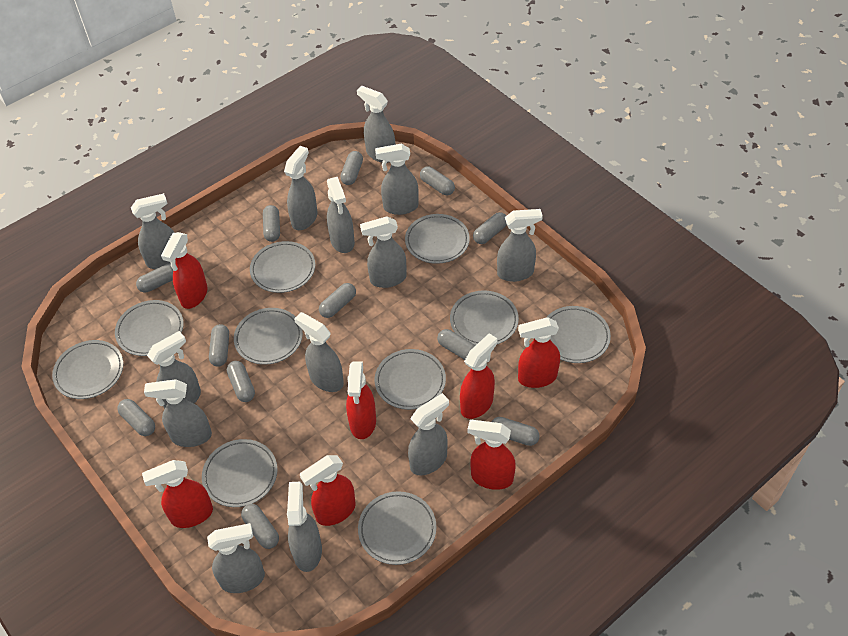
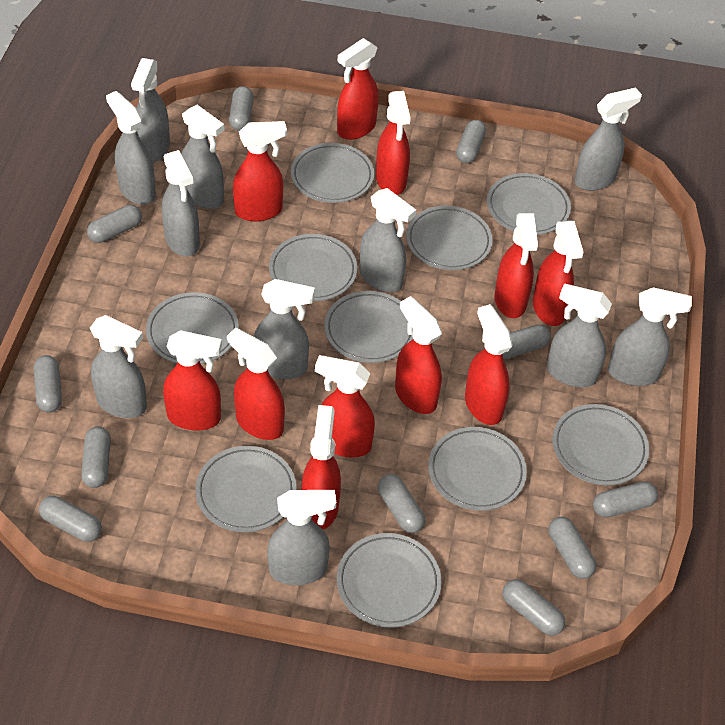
grey capsule: 12 -> 11
grey spray bottle: 13 -> 11
red spray bottle: 7 -> 11

